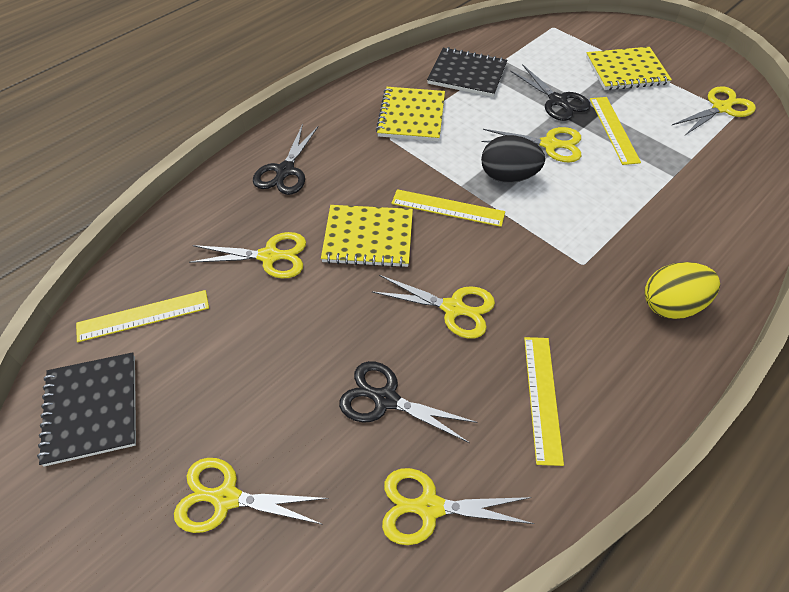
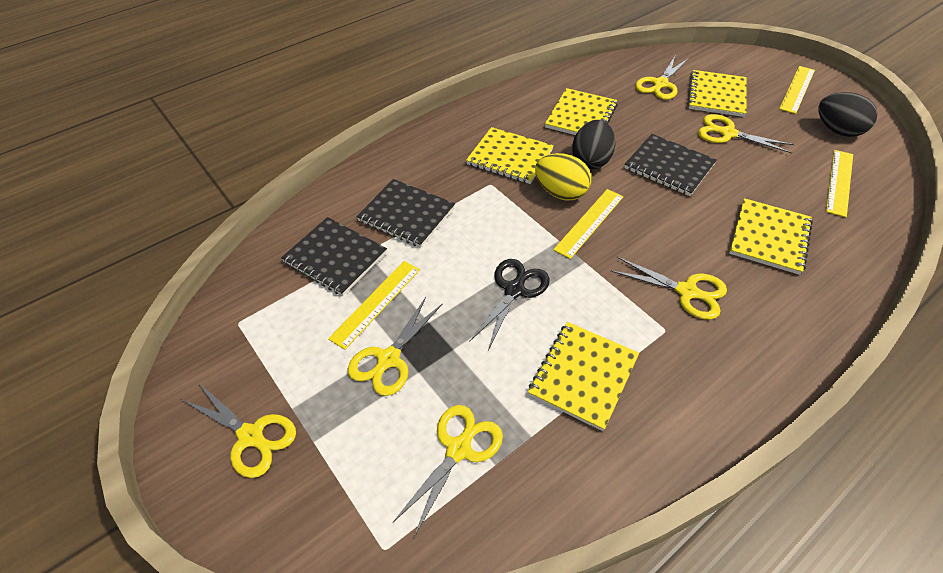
black egg: 1 -> 2
black notebook: 2 -> 3
black scissors: 3 -> 1
yellow notebook: 3 -> 5

